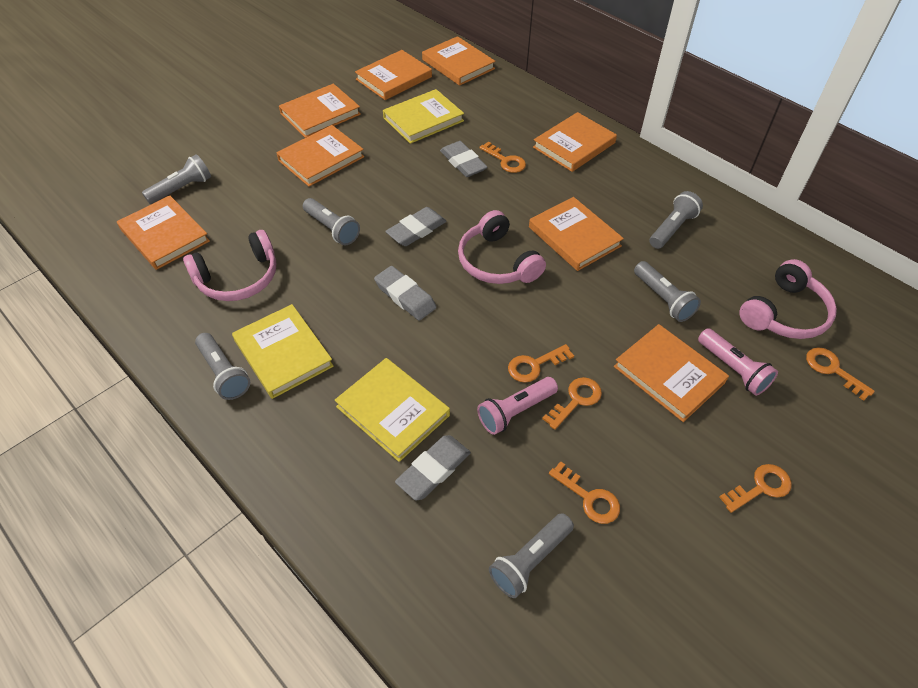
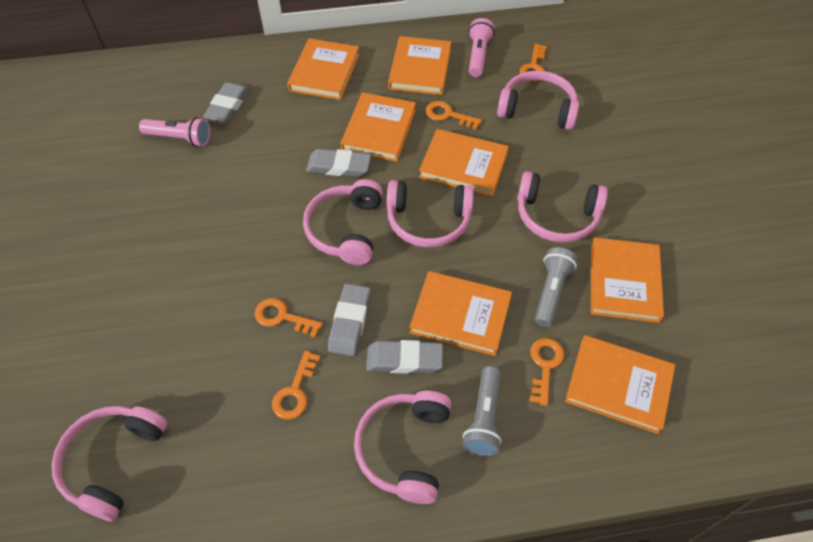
grey flashlight: 6 -> 2
orange book: 8 -> 7
orange key: 6 -> 5
pink headphones: 3 -> 6
yellow book: 3 -> 0

